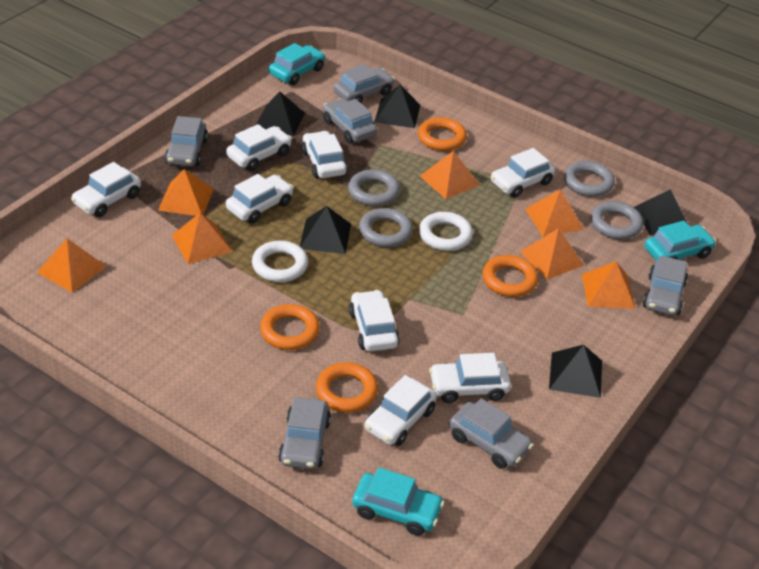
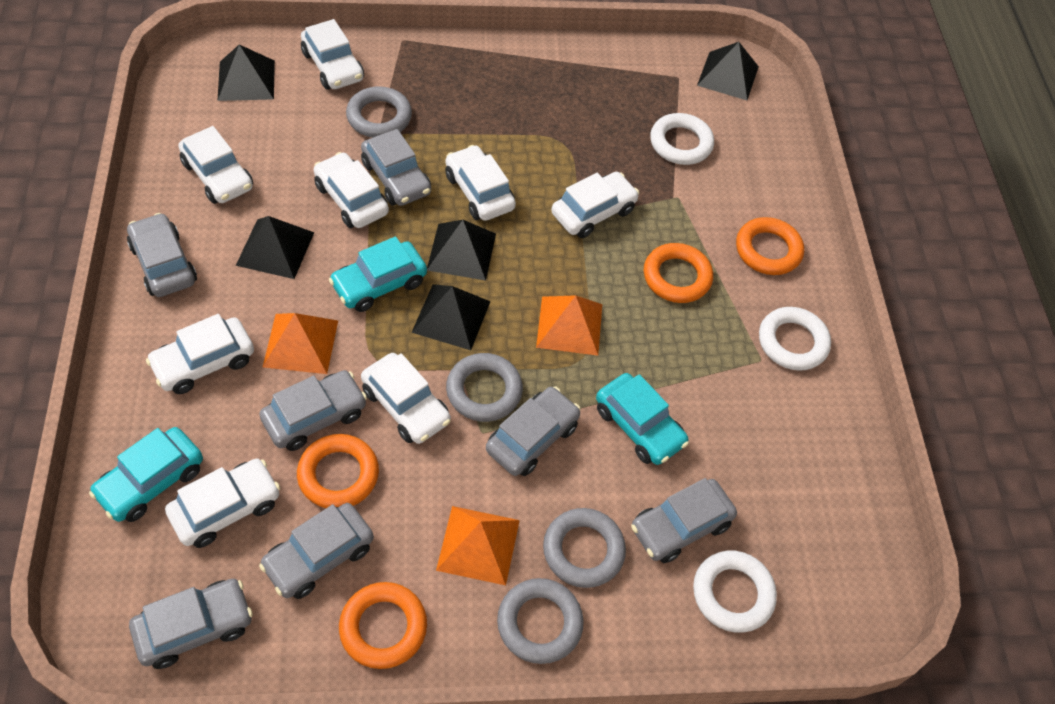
grey car: 6 -> 7
orange pyramid: 7 -> 3
white ring: 2 -> 3

